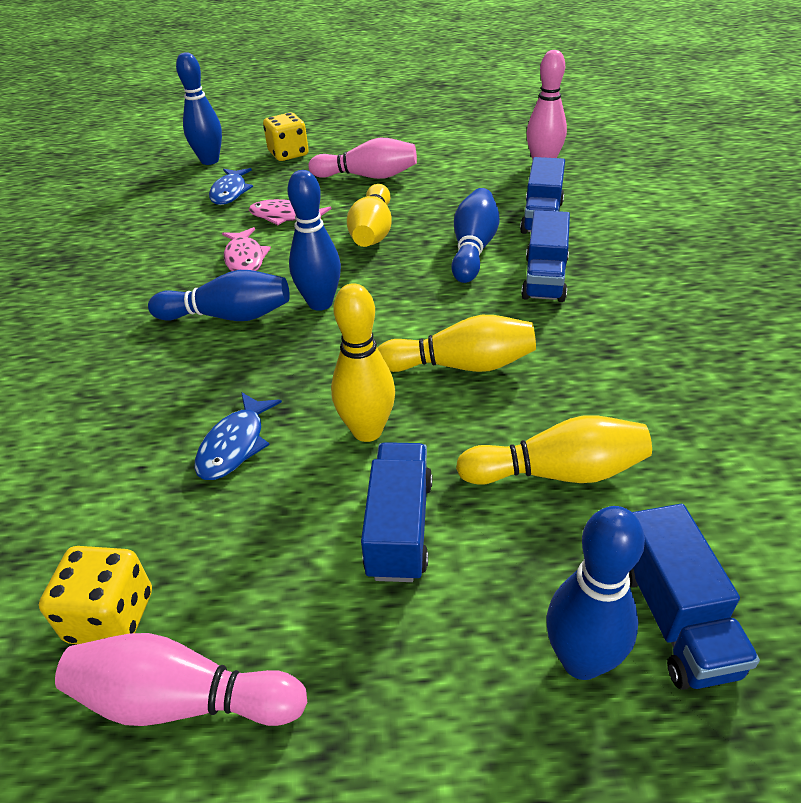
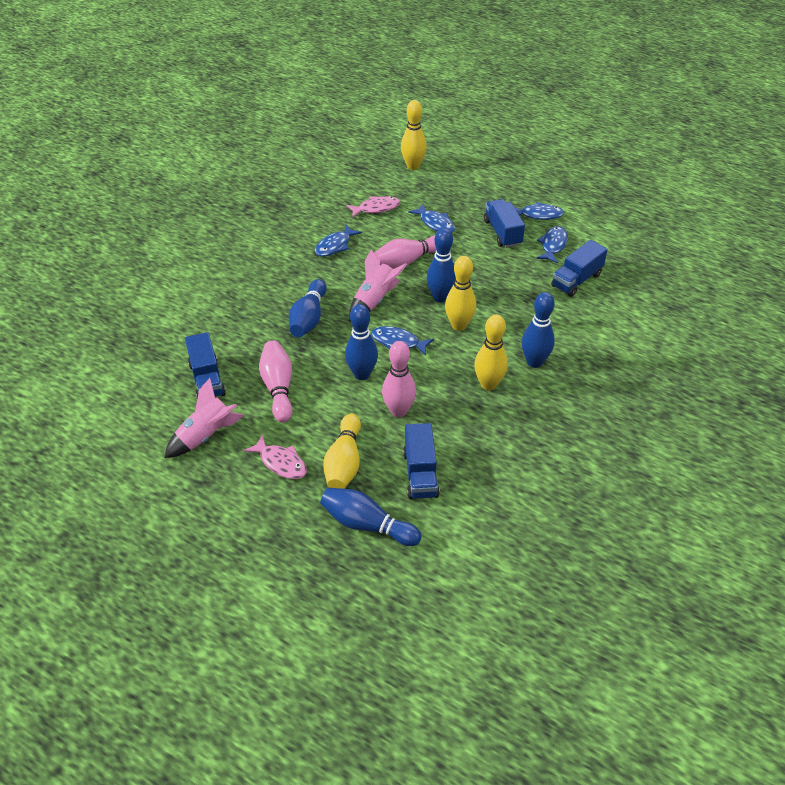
blue fish: 2 -> 5
pink rocket: 0 -> 2
yellow dice: 2 -> 0

